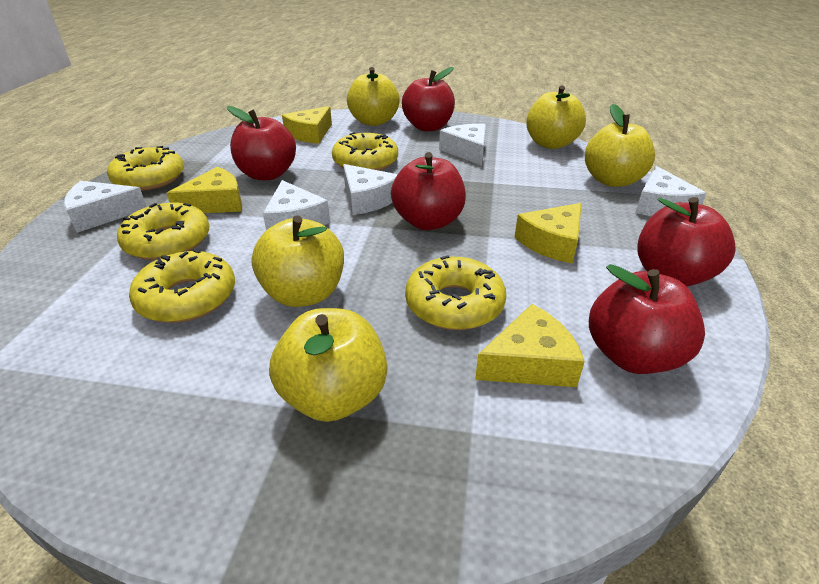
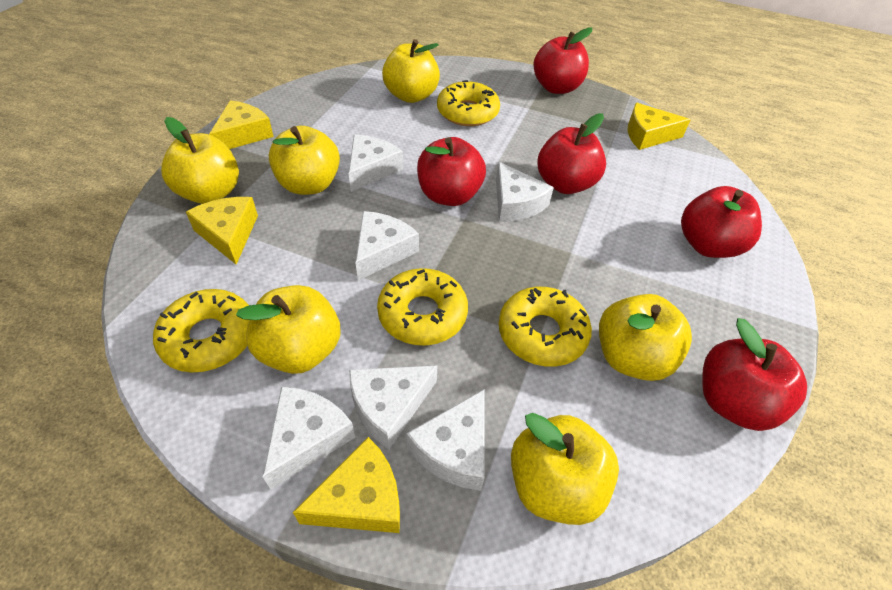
white cheese: 5 -> 6
yellow apple: 5 -> 6
yellow donut: 5 -> 4

